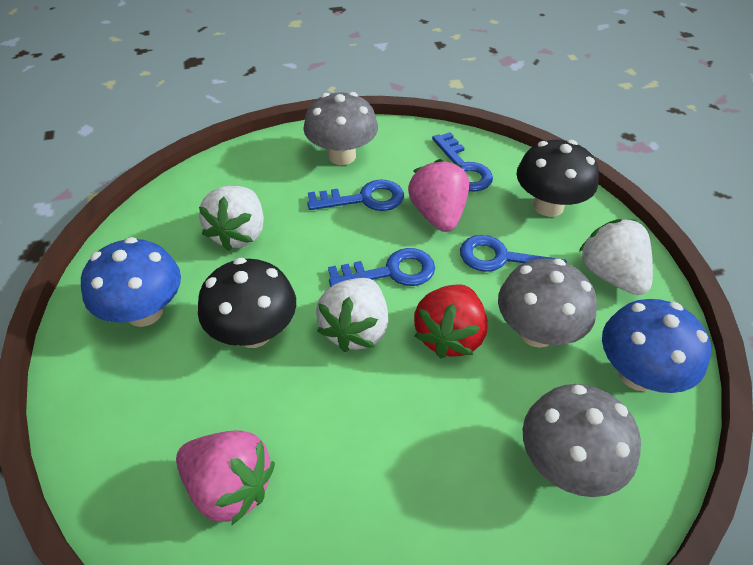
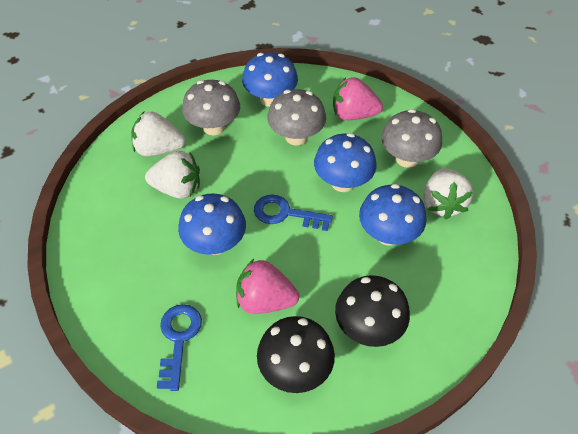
blue key: 4 -> 2
blue mushroom: 2 -> 4
red strawberry: 1 -> 0

